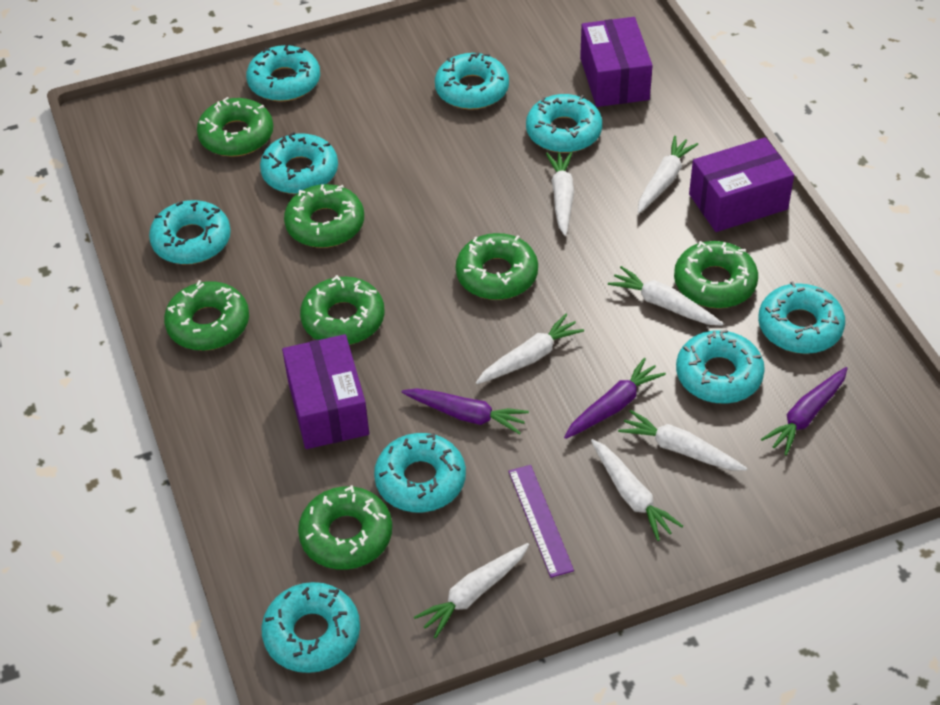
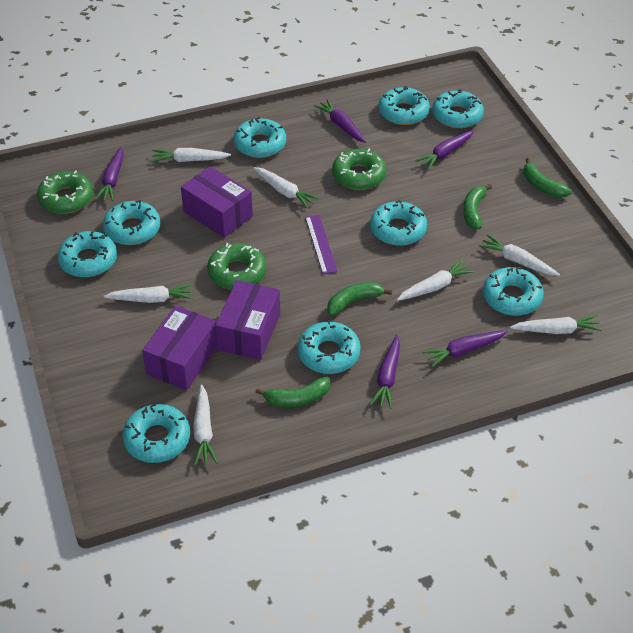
green banana: 0 -> 4
green donut: 7 -> 3
purple carrot: 3 -> 5

